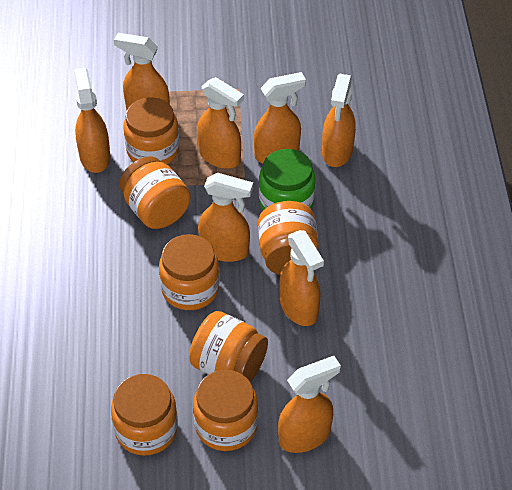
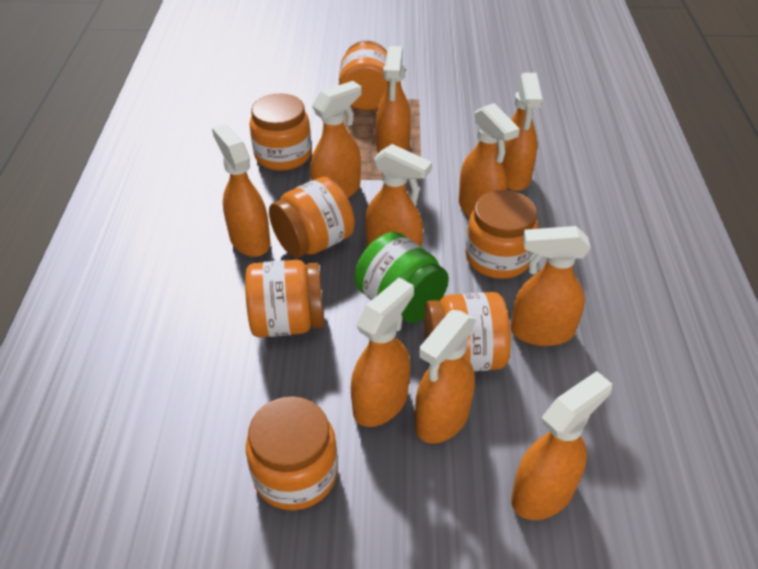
orange spray bottle: 8 -> 10

